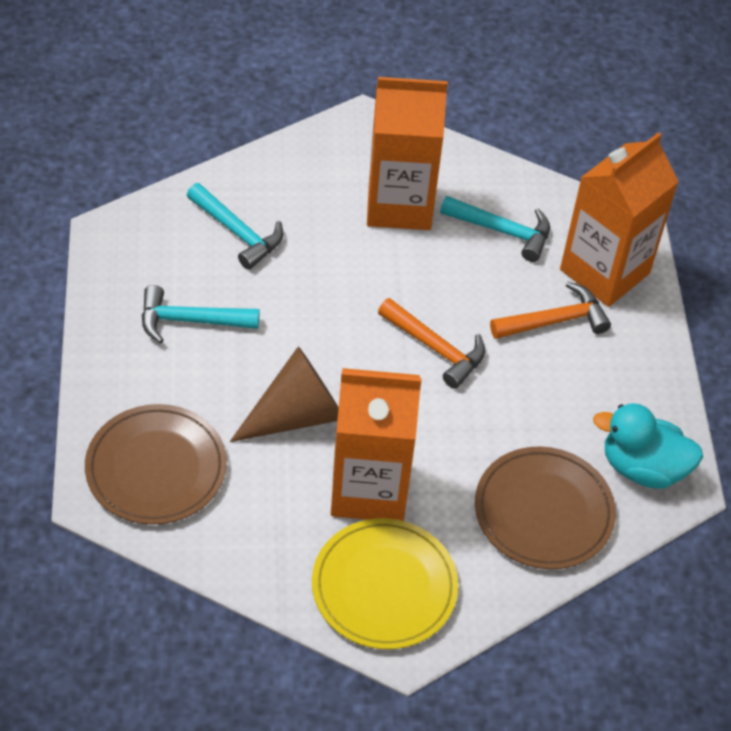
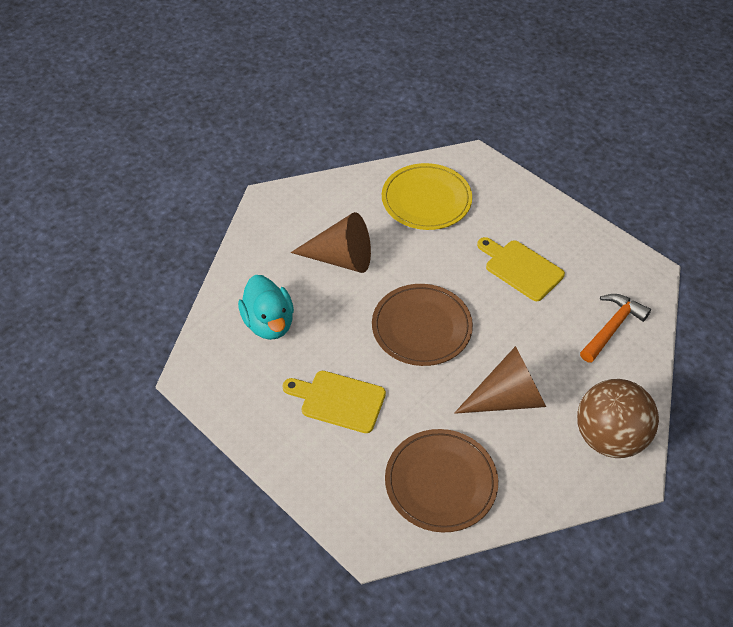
brown ball: 0 -> 1
brown cone: 1 -> 2
orange carton: 3 -> 0
orange hammer: 2 -> 1
turquoise hammer: 3 -> 0
yellow cutting board: 0 -> 2

